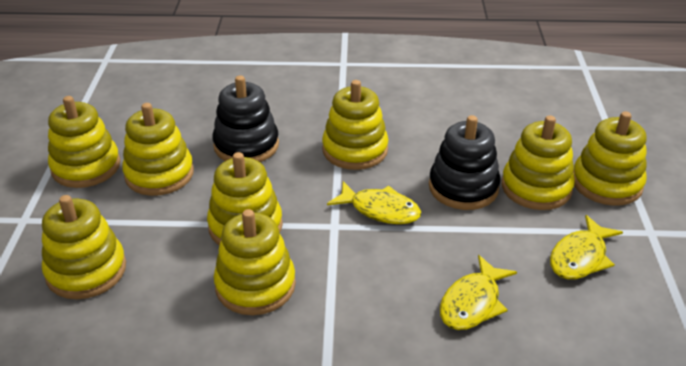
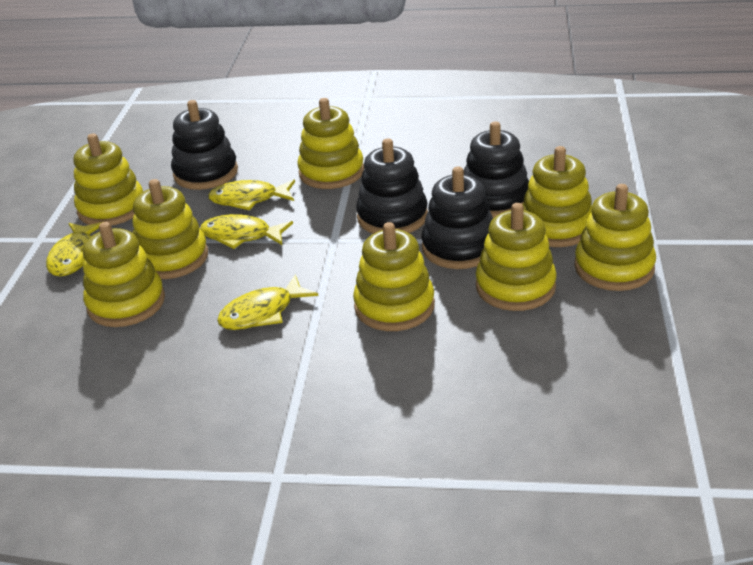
black stacking toy: 2 -> 4
yellow fish: 3 -> 4

